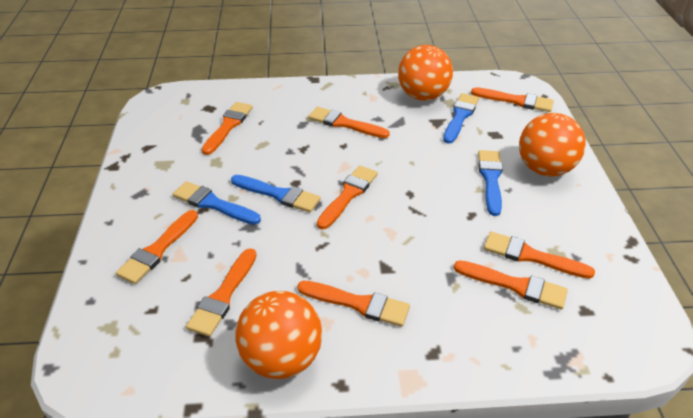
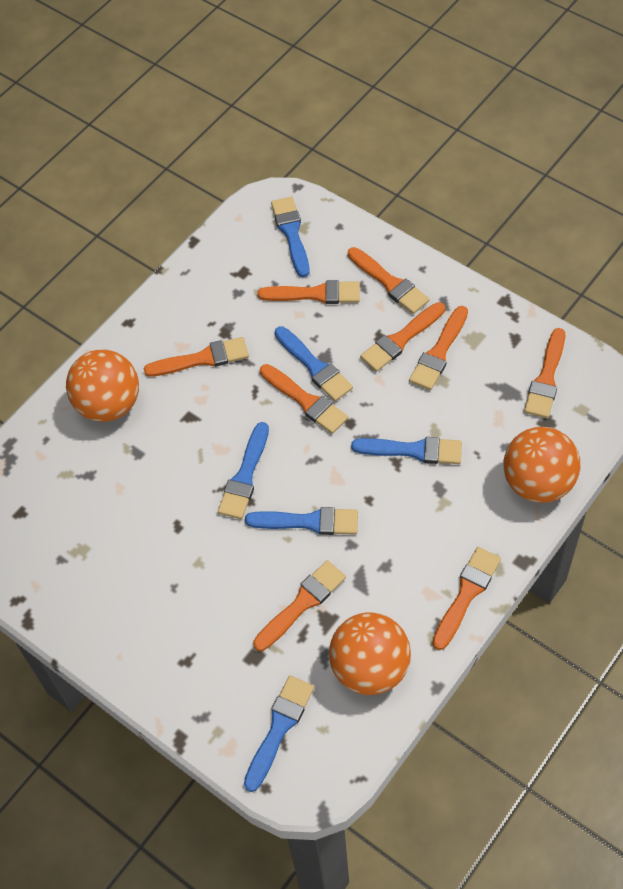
blue brush: 4 -> 6

